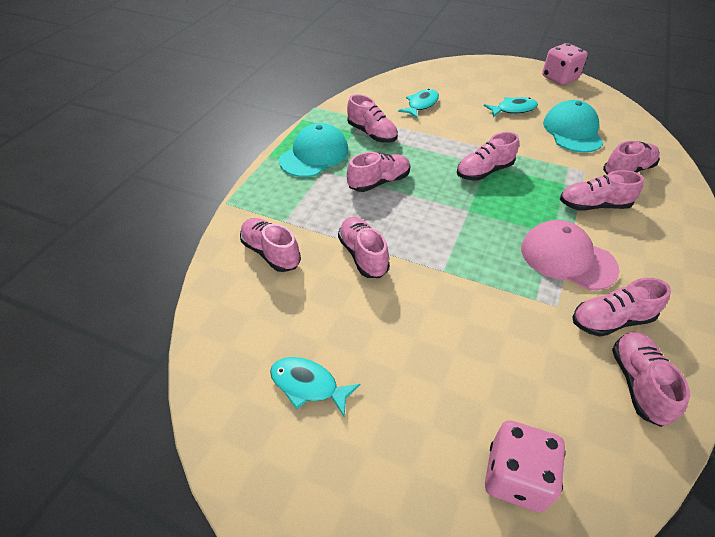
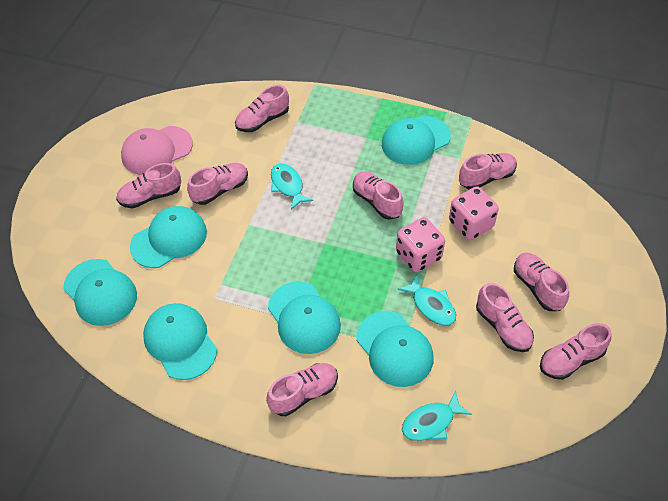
turquoise cap: 2 -> 6

